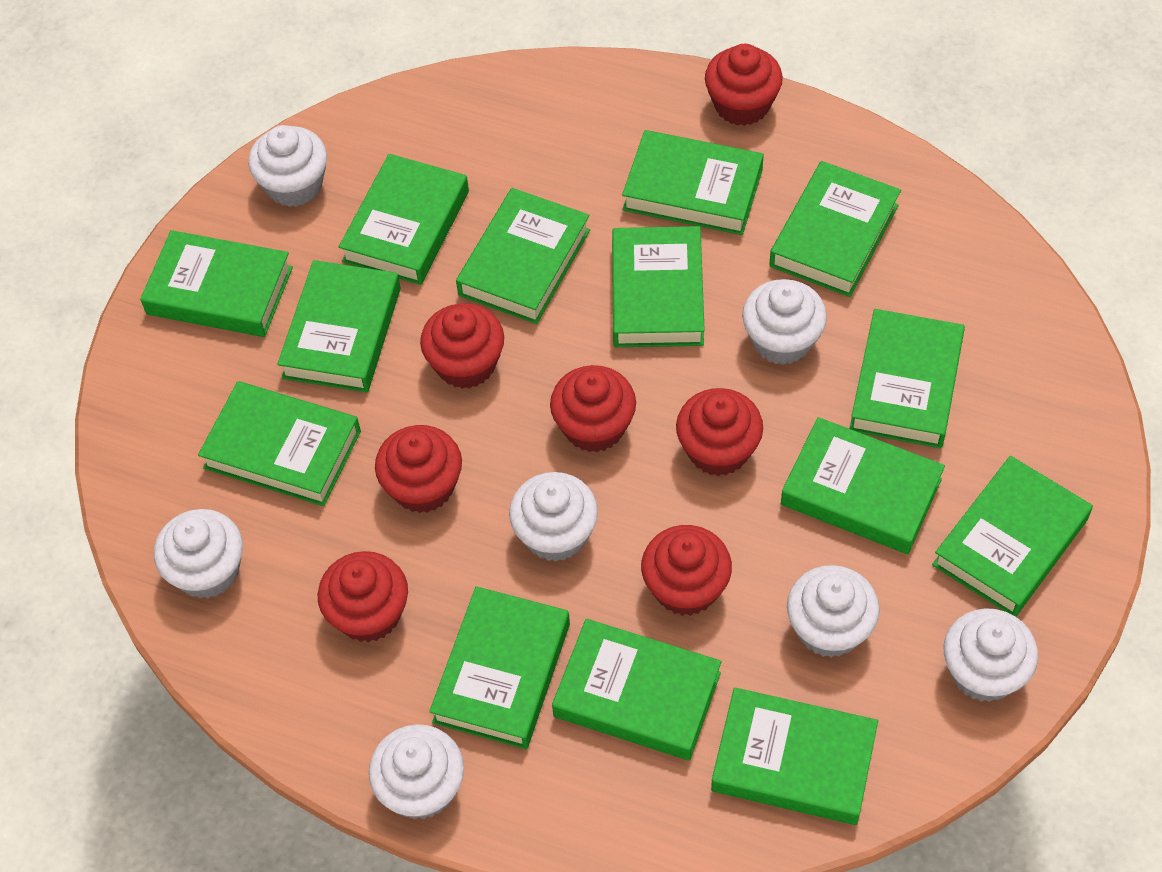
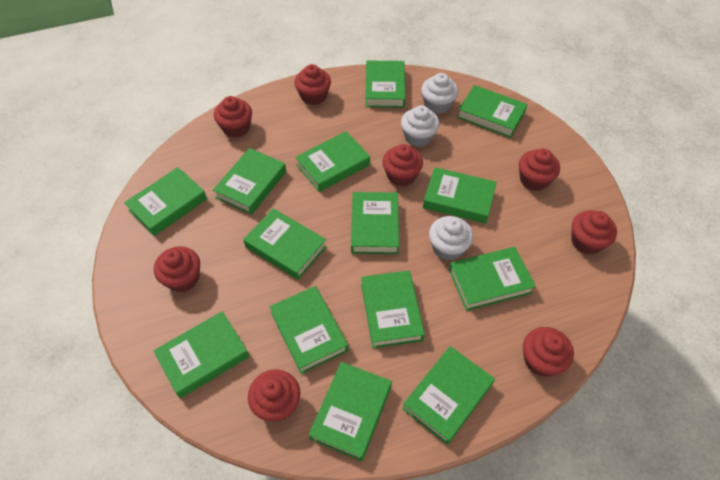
red cupcake: 7 -> 8
white cupcake: 7 -> 3

